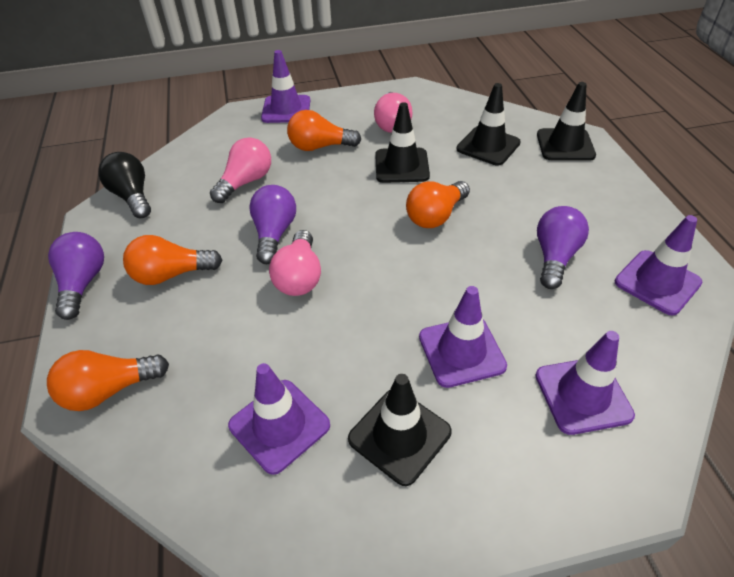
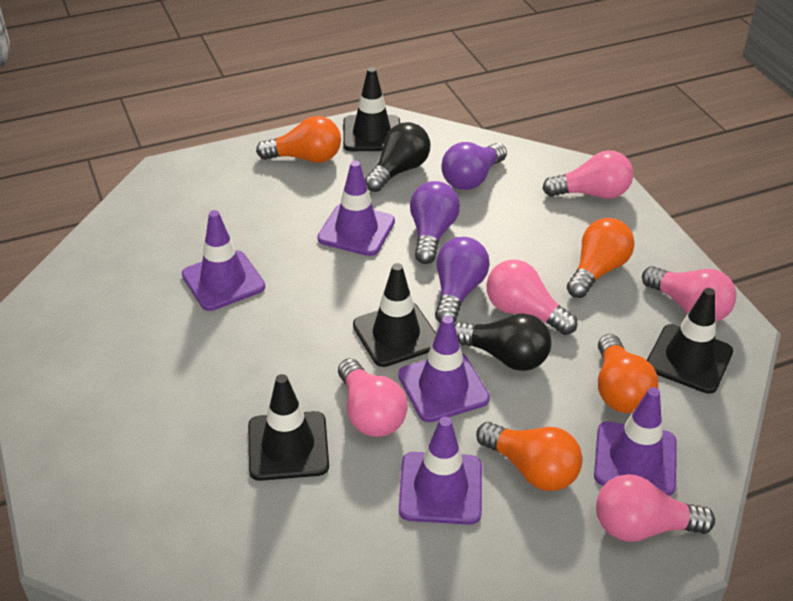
black light bulb: 1 -> 2
pink light bulb: 3 -> 5

